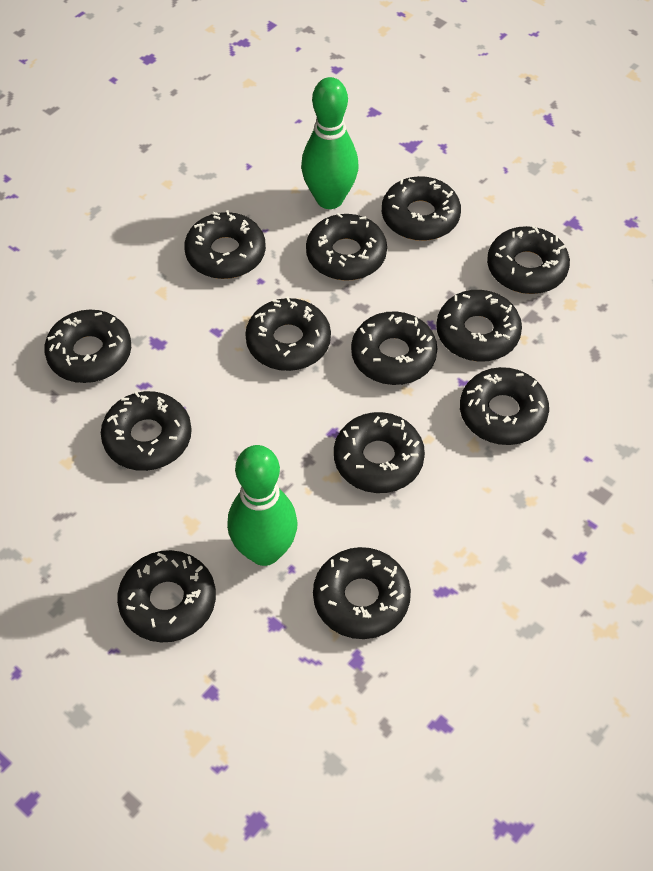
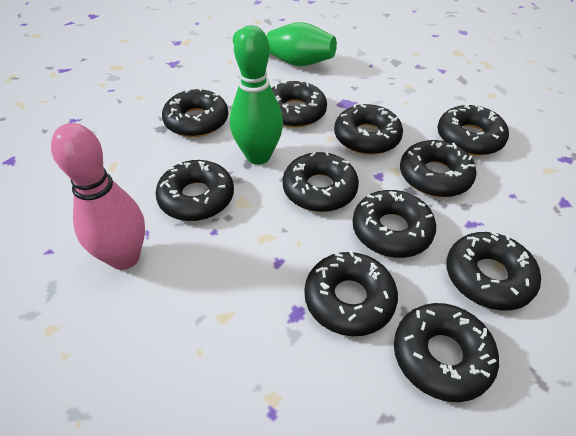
black donut: 13 -> 11
pink bowling pin: 0 -> 1

